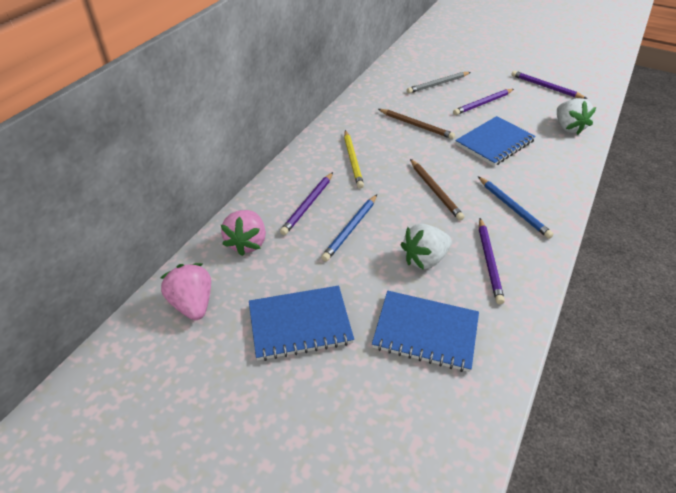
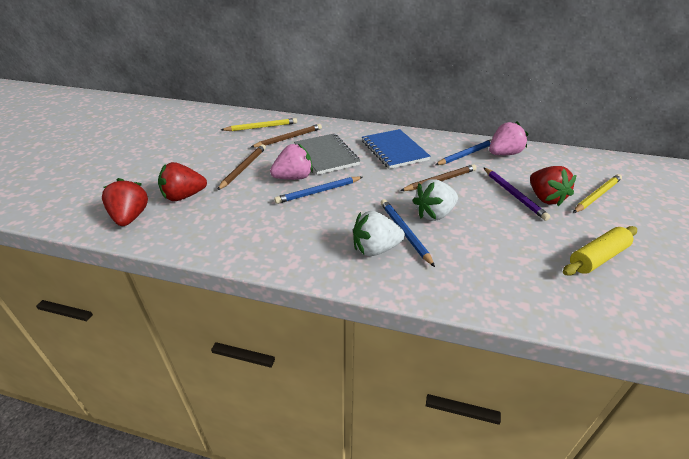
blue notebook: 3 -> 1
blue pencil: 2 -> 3
brown pencil: 2 -> 3
grey notebook: 0 -> 1
grey pencil: 1 -> 0
purple pencil: 4 -> 1
red strawberry: 0 -> 3
yellow pencil: 1 -> 2
yellow rolling pin: 0 -> 1

